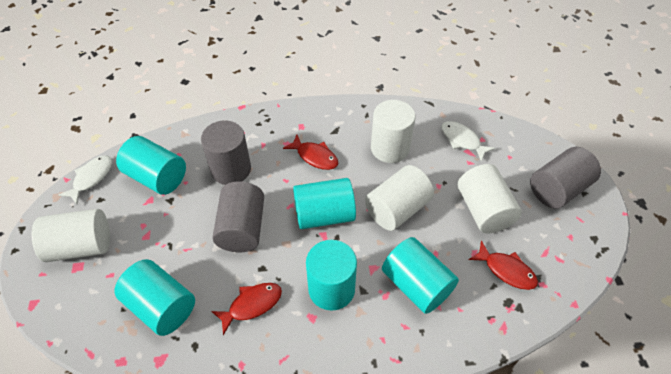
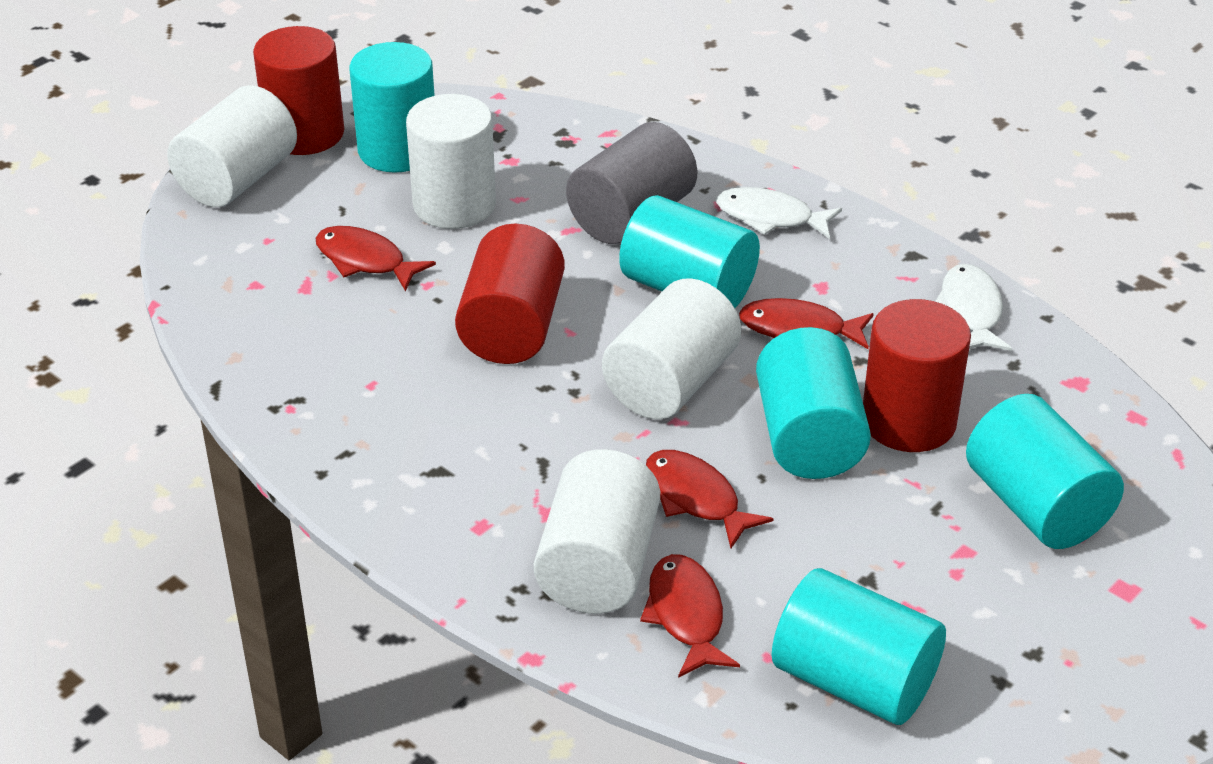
grey cylinder: 3 -> 1
red cylinder: 0 -> 3
red fish: 3 -> 4

